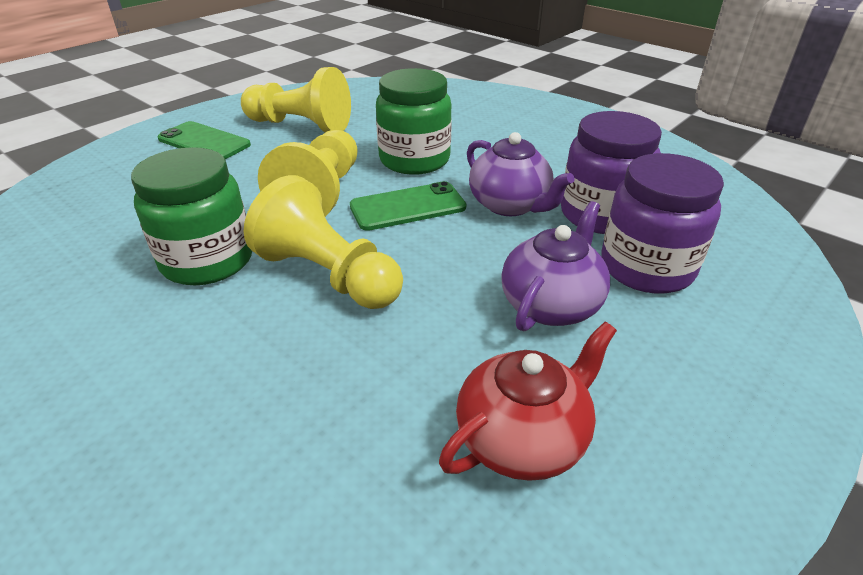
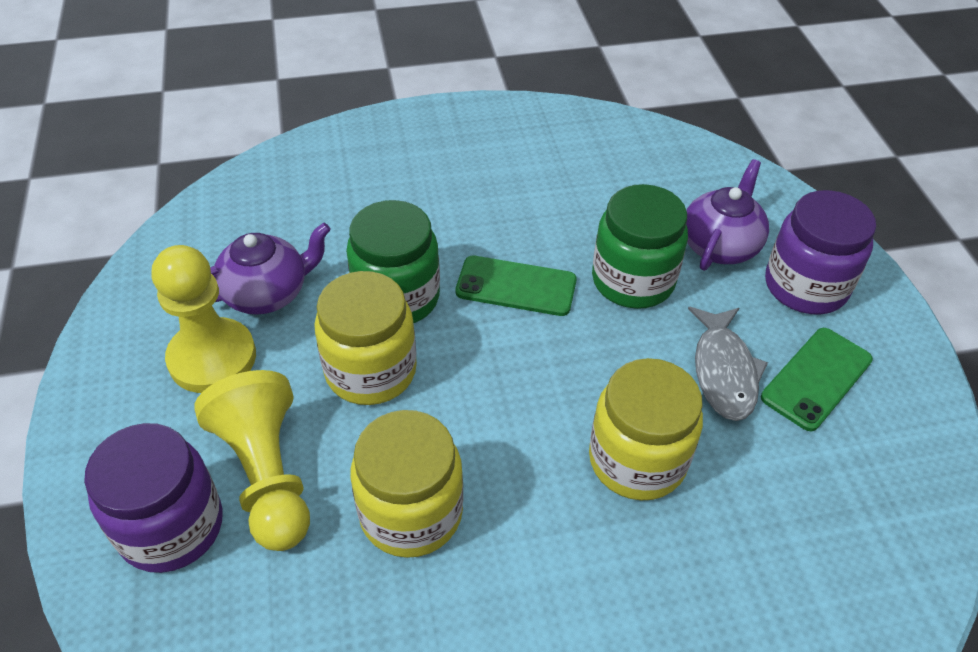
grey fish: 0 -> 1
red teapot: 1 -> 0
yellow jar: 0 -> 3
yellow pawn: 3 -> 2

